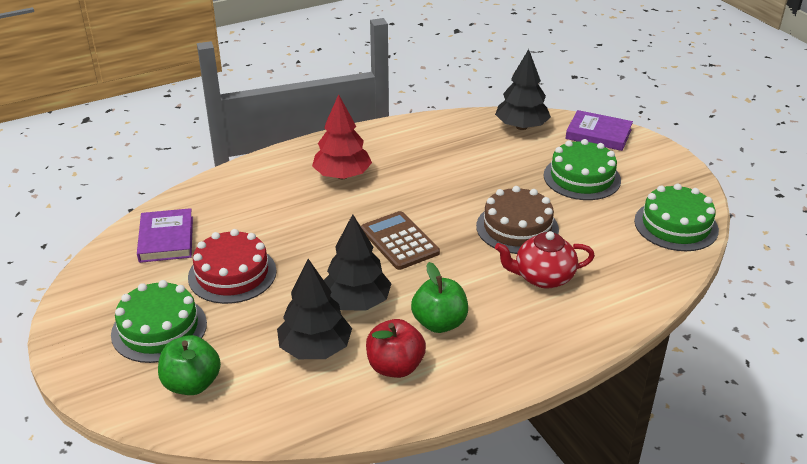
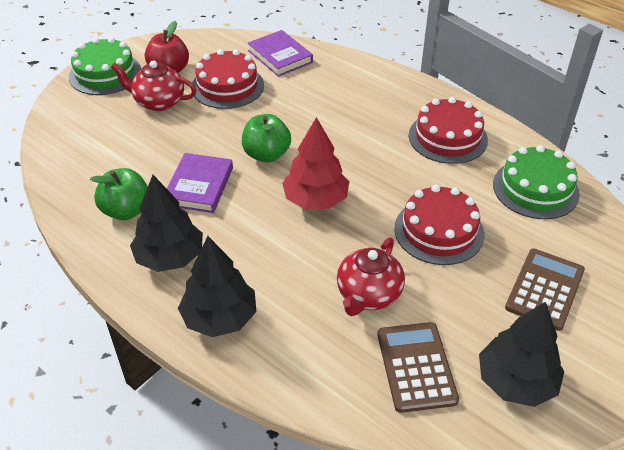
brown cake: 1 -> 0
brown calculator: 1 -> 2
green cake: 3 -> 2
red cake: 1 -> 3
red teapot: 1 -> 2

